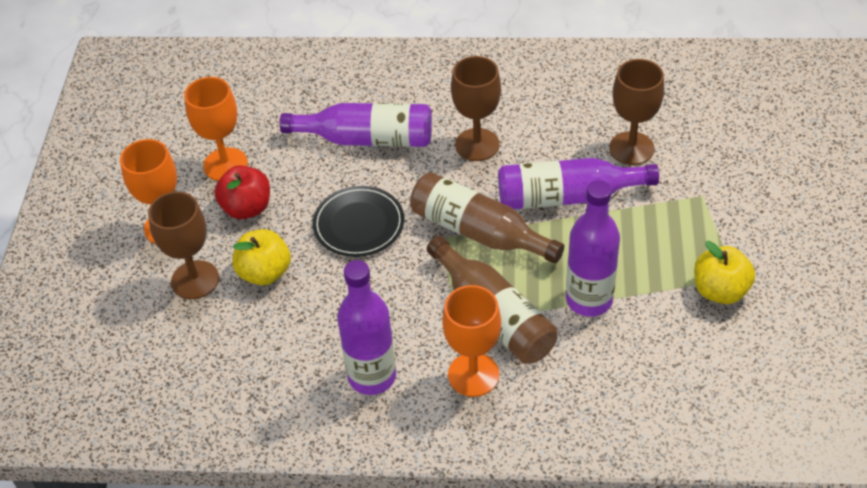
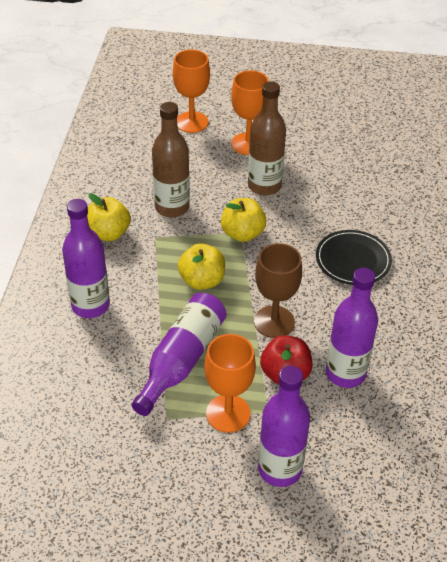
brown goblet: 3 -> 1
yellow apple: 2 -> 3

